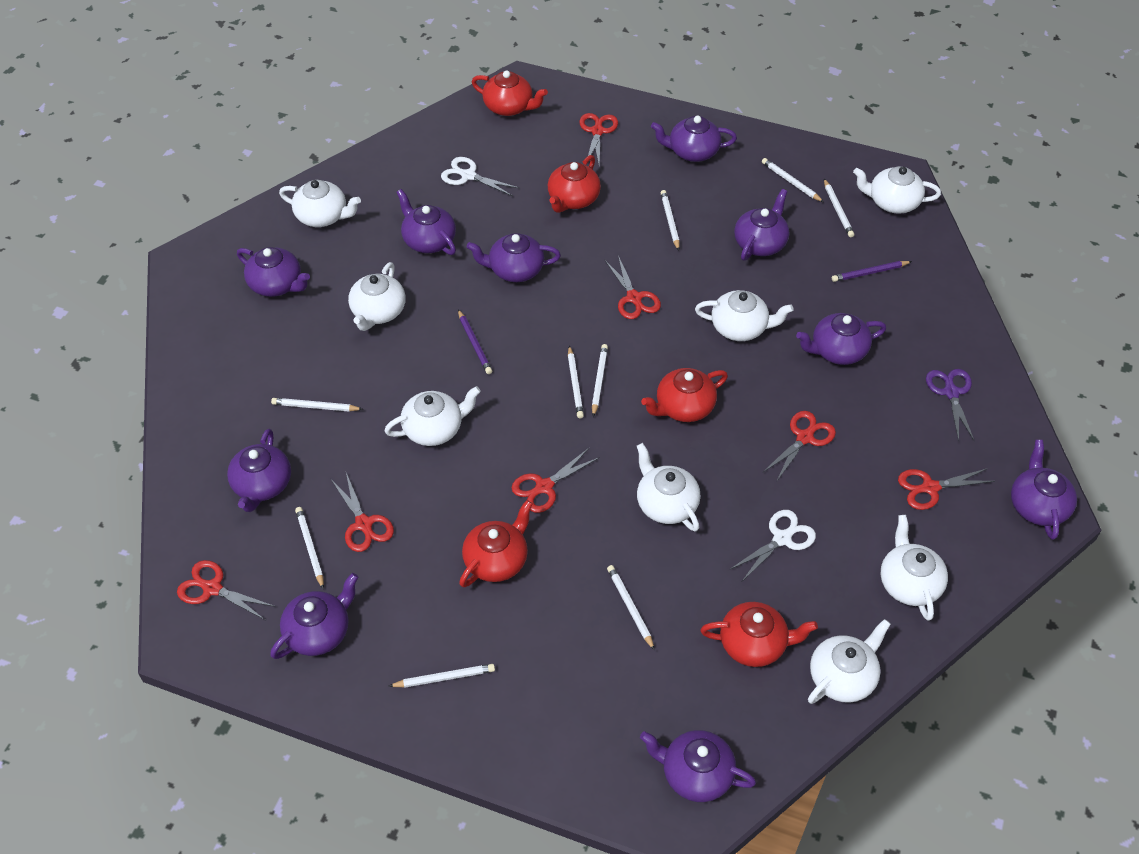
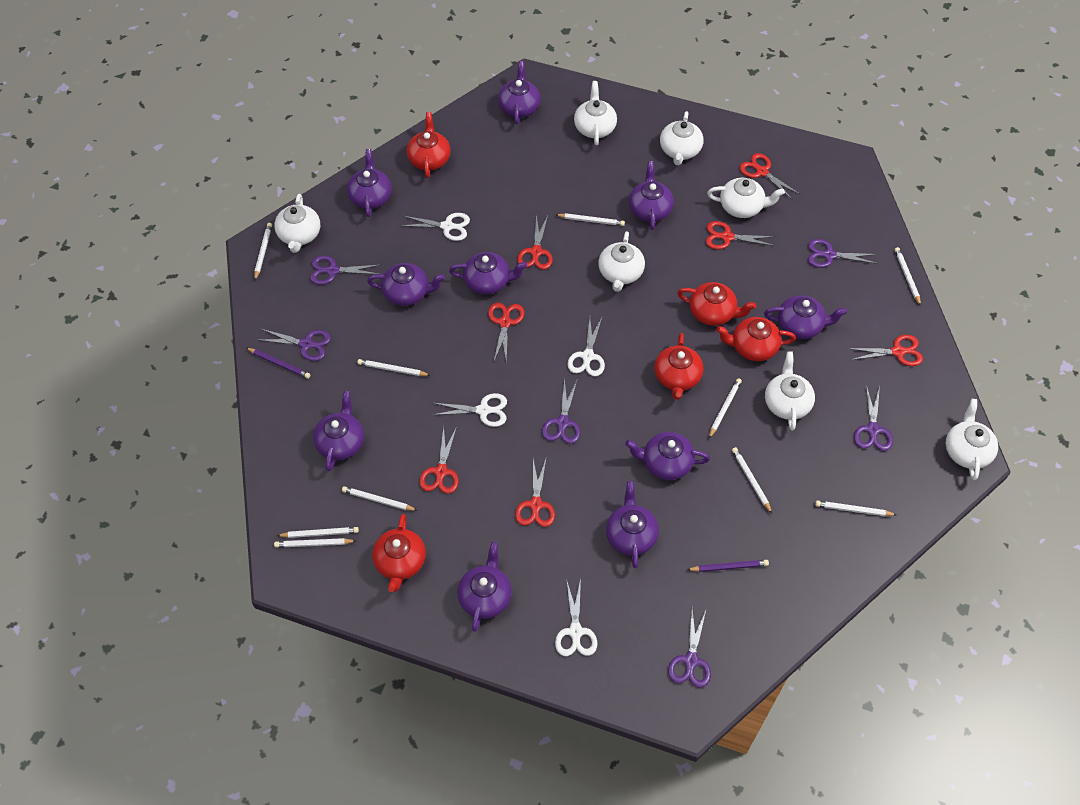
purple scissors: 1 -> 6
white pencil: 9 -> 10
white scissors: 2 -> 4
white teapot: 8 -> 7

